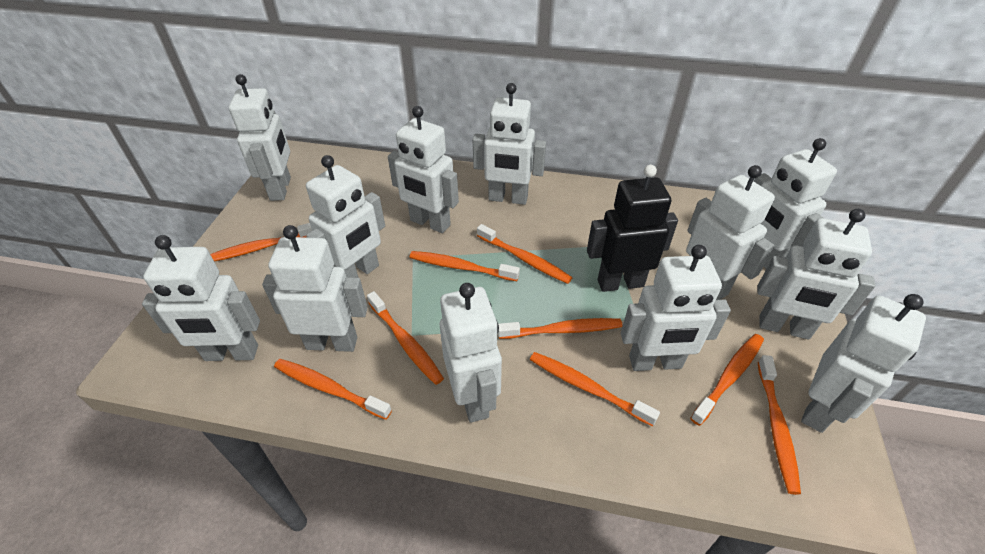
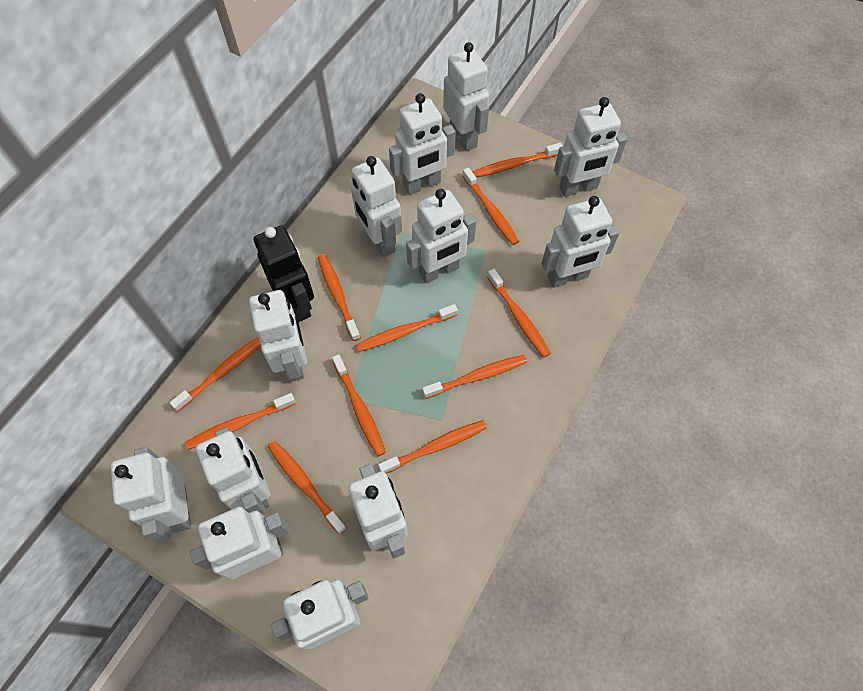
orange toothbrush: 9 -> 11

